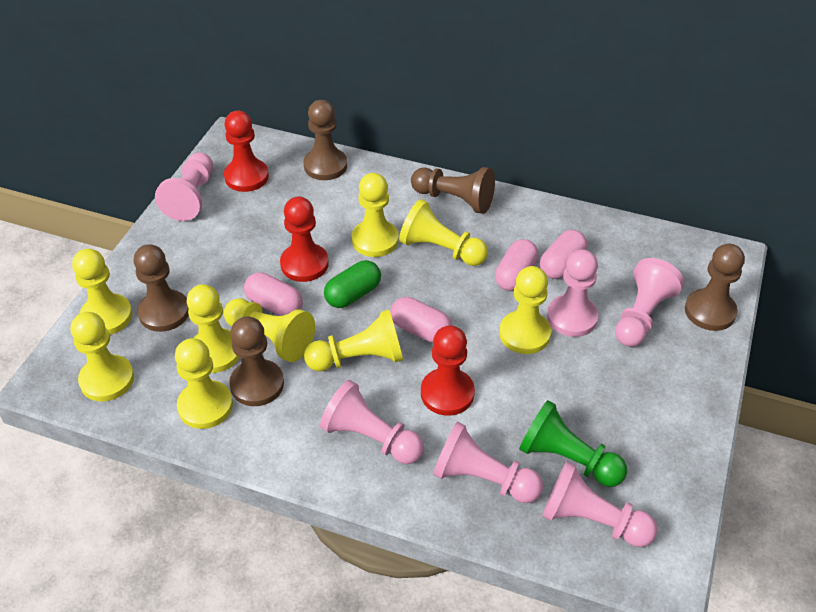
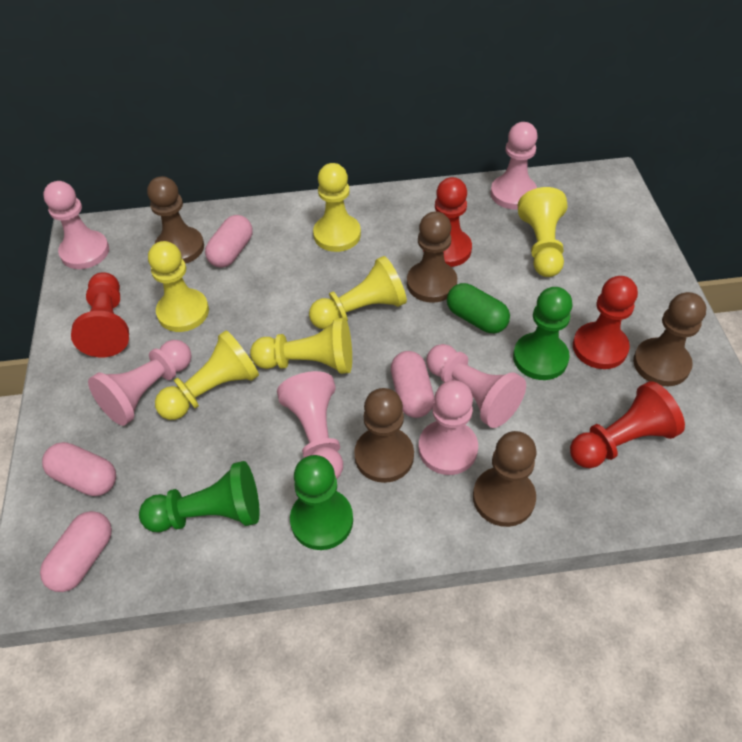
green pawn: 1 -> 3
red pawn: 3 -> 4
yellow pawn: 9 -> 6

